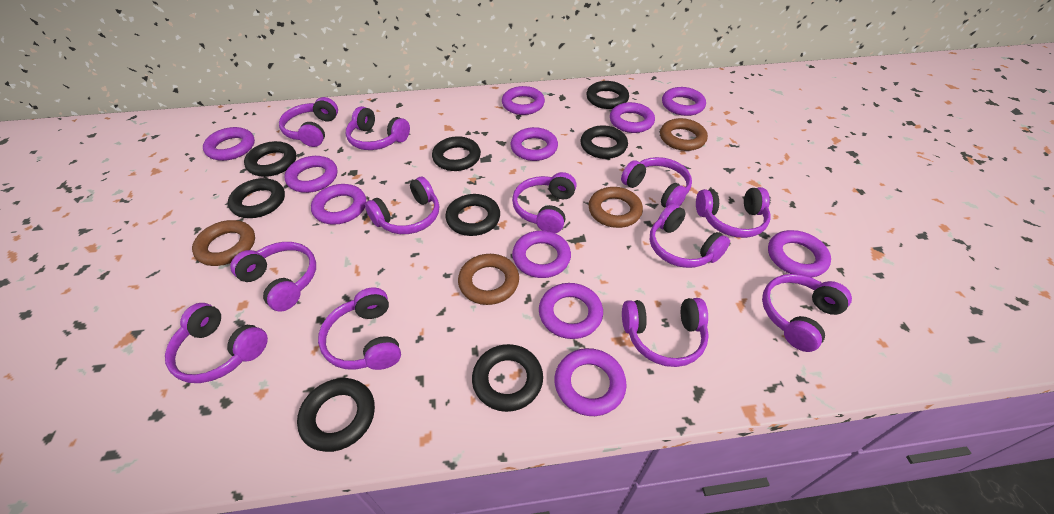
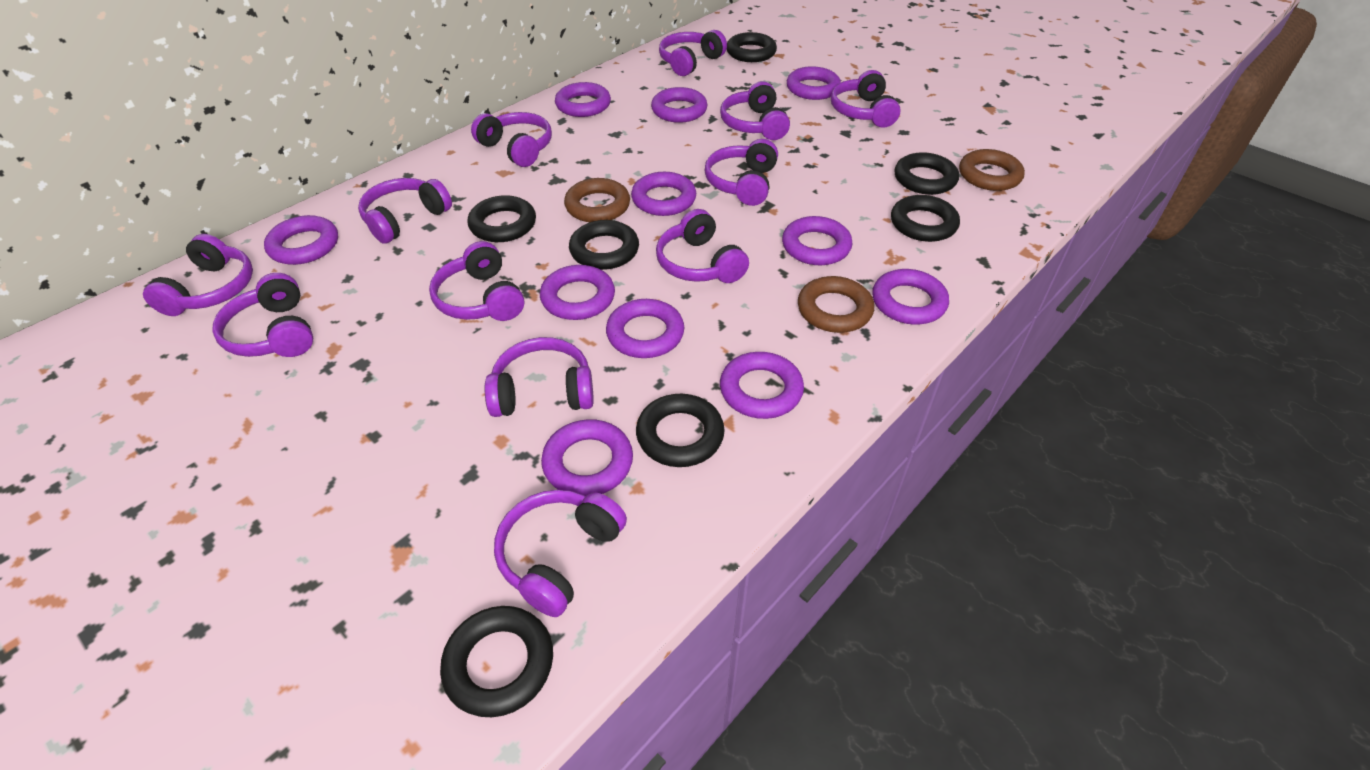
black ring: 8 -> 7
brown ring: 4 -> 3

